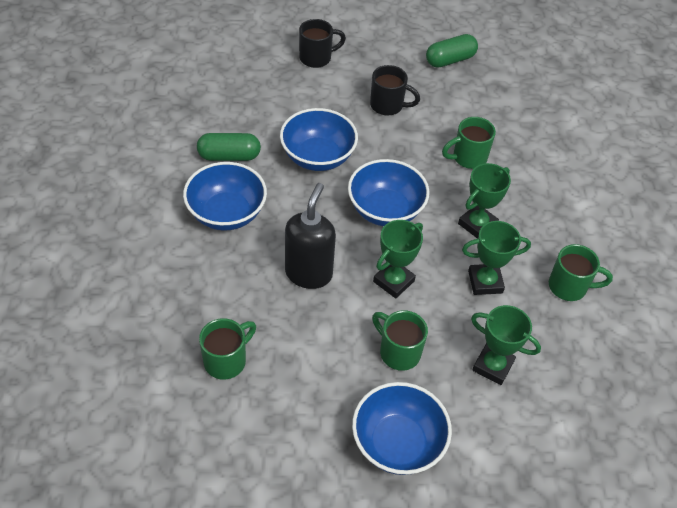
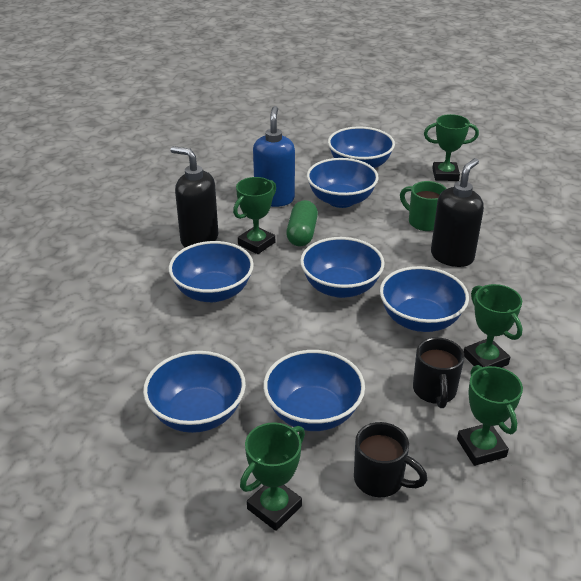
black soap dispenser: 1 -> 2
blue bowl: 4 -> 7
blue soap dispenser: 0 -> 1
green capsule: 2 -> 1
green mug: 4 -> 1
green trophy: 4 -> 5

